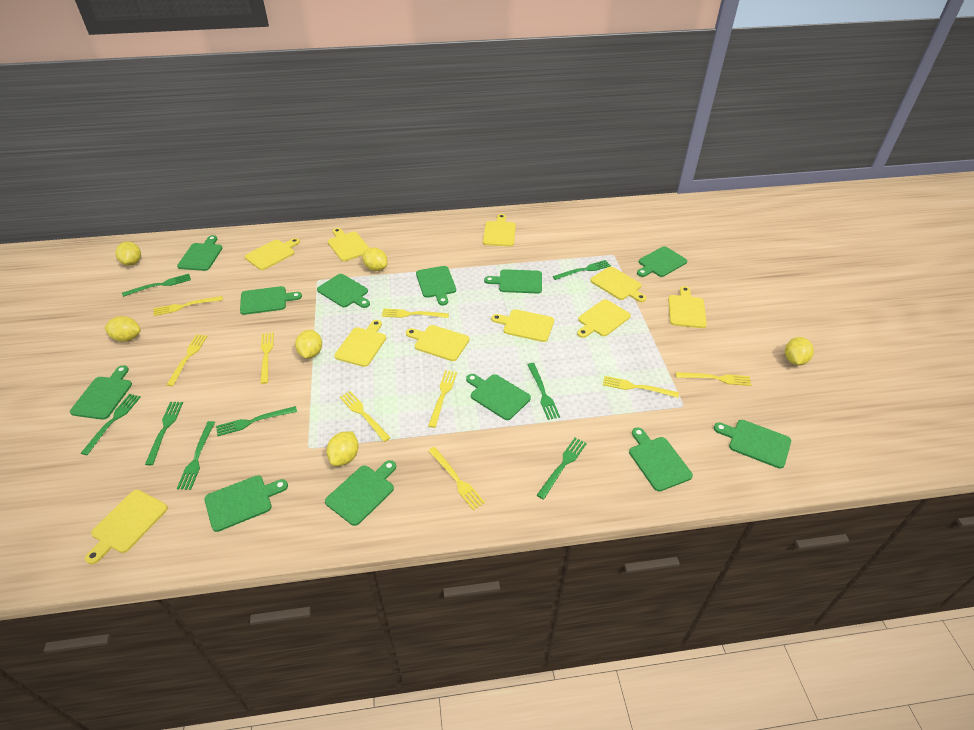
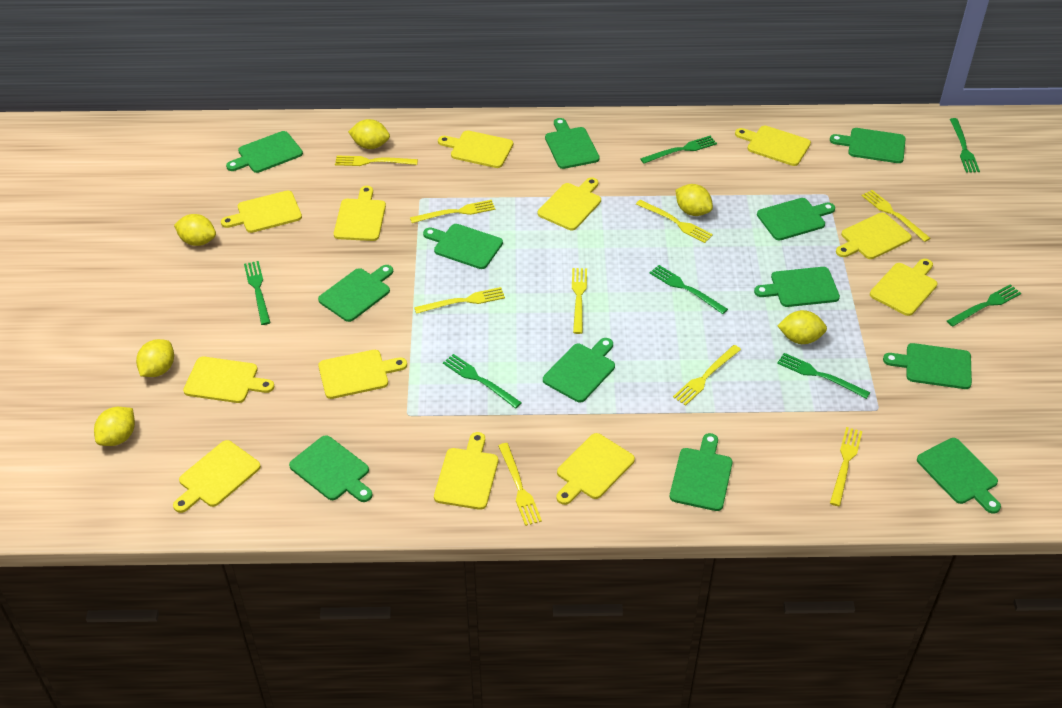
green fork: 8 -> 7
yellow cutting board: 10 -> 12

